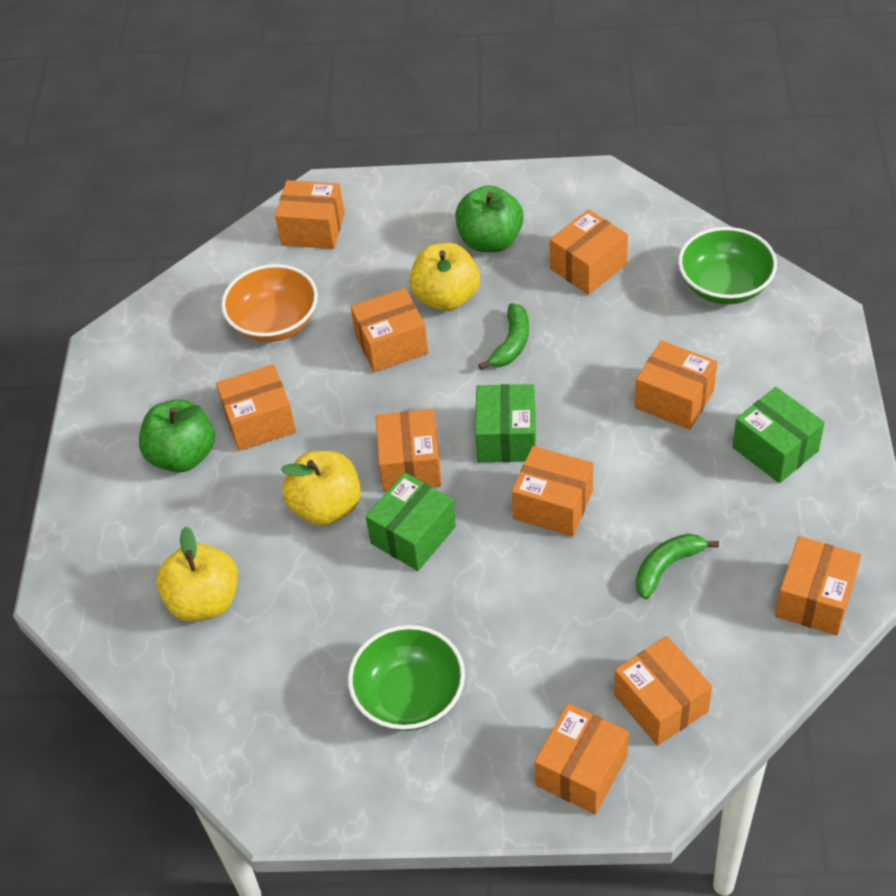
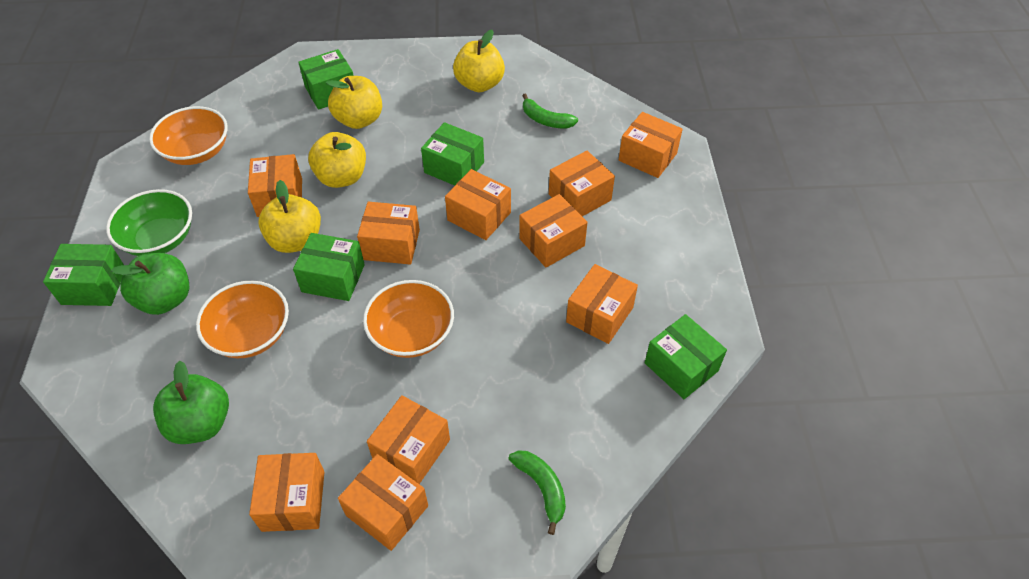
green bowl: 2 -> 1
green box: 3 -> 5
orange bowl: 1 -> 3
yellow apple: 3 -> 4

